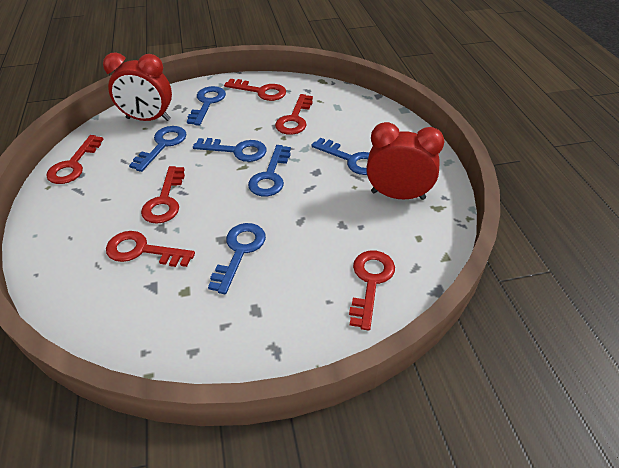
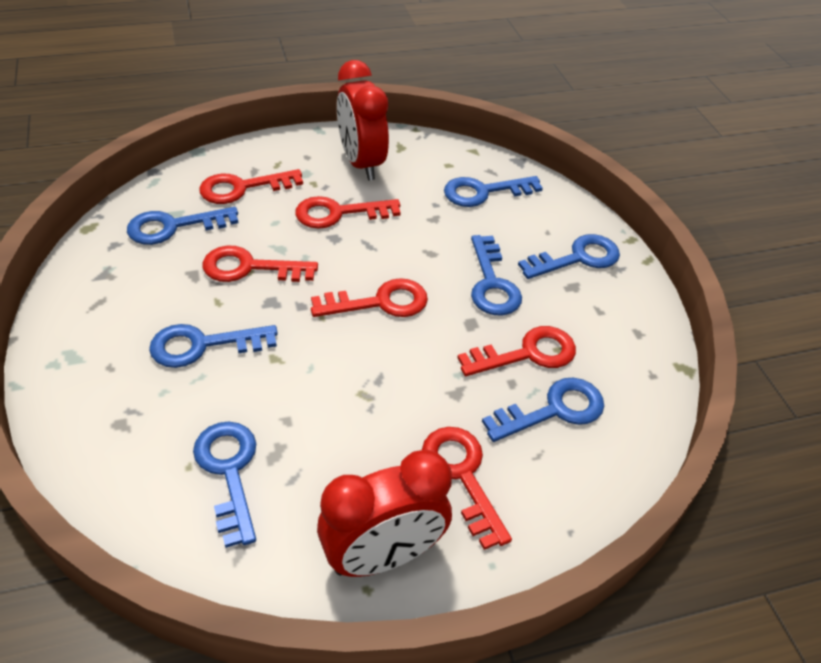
blue key: 6 -> 7

